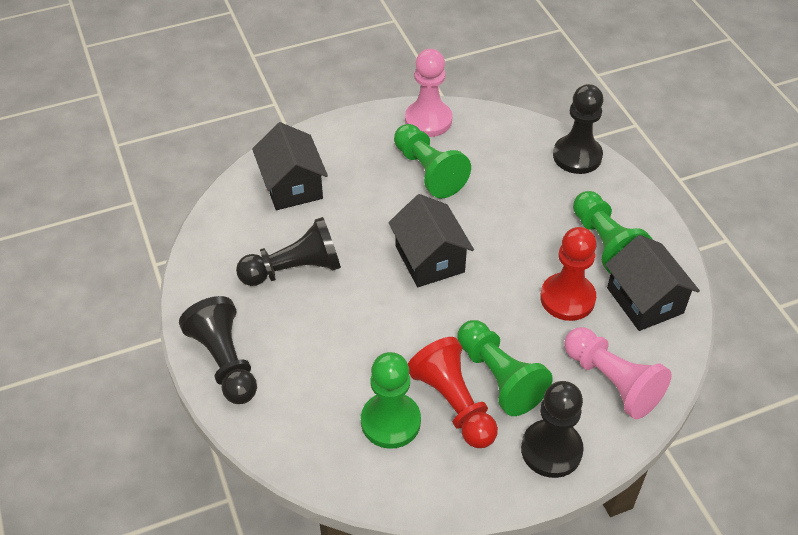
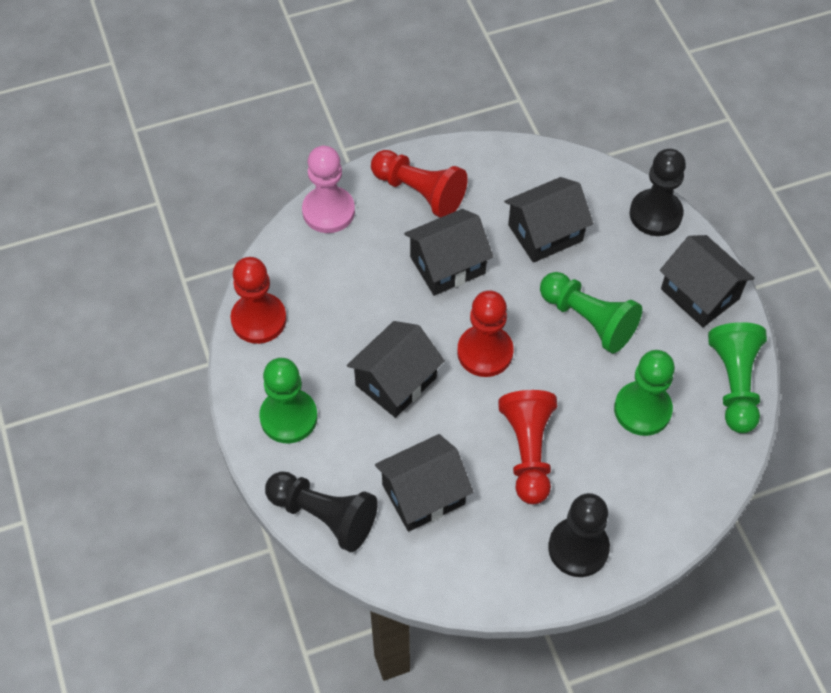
black house: 3 -> 5
black pawn: 4 -> 3
pink pawn: 2 -> 1
red pawn: 2 -> 4

